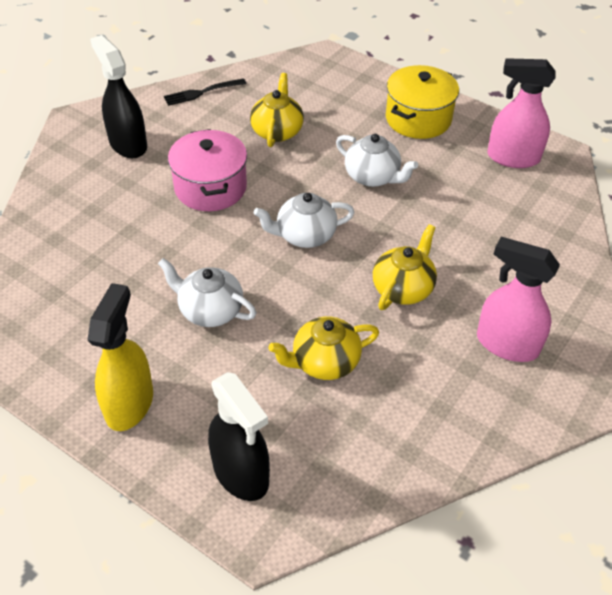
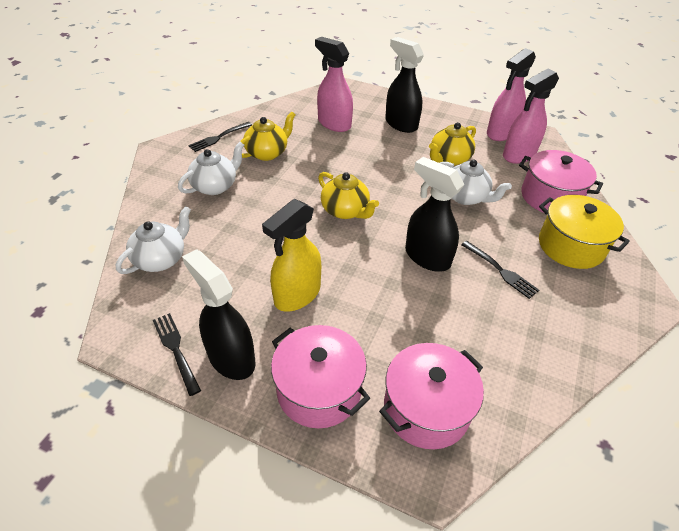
black fork: 1 -> 3
black spray bottle: 2 -> 3
pink pot: 1 -> 3
pink spray bottle: 2 -> 3

